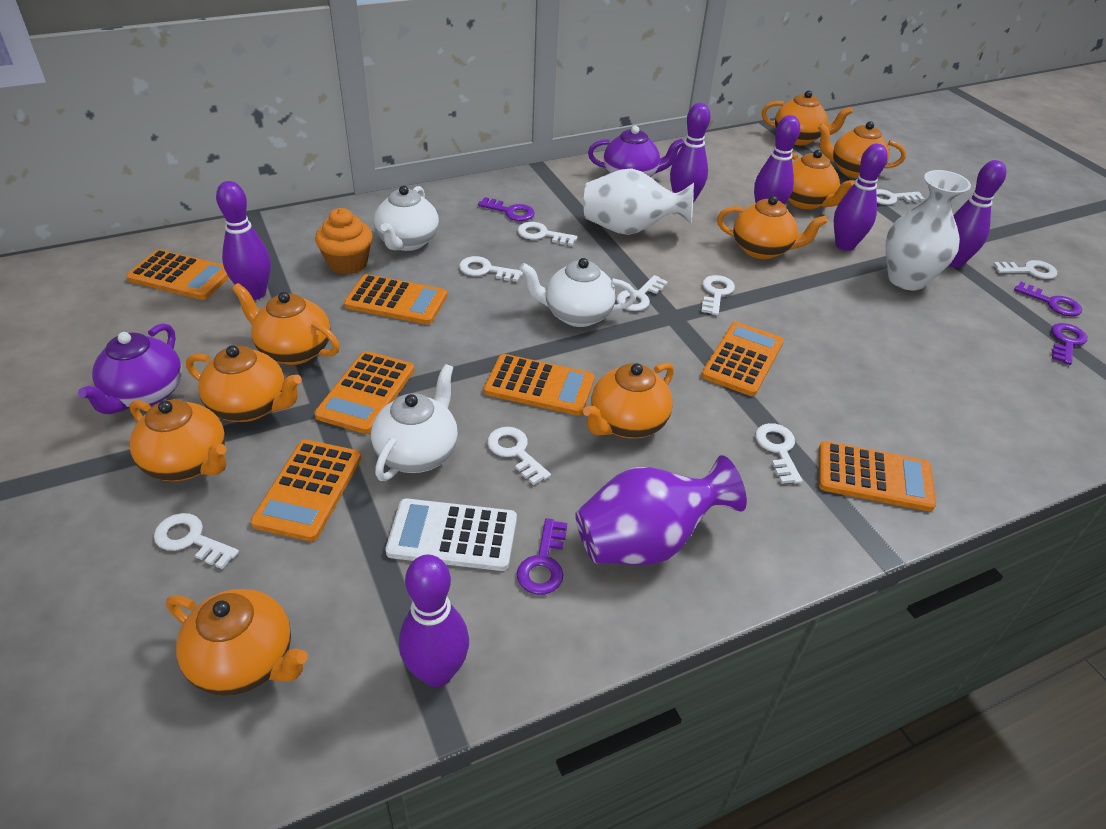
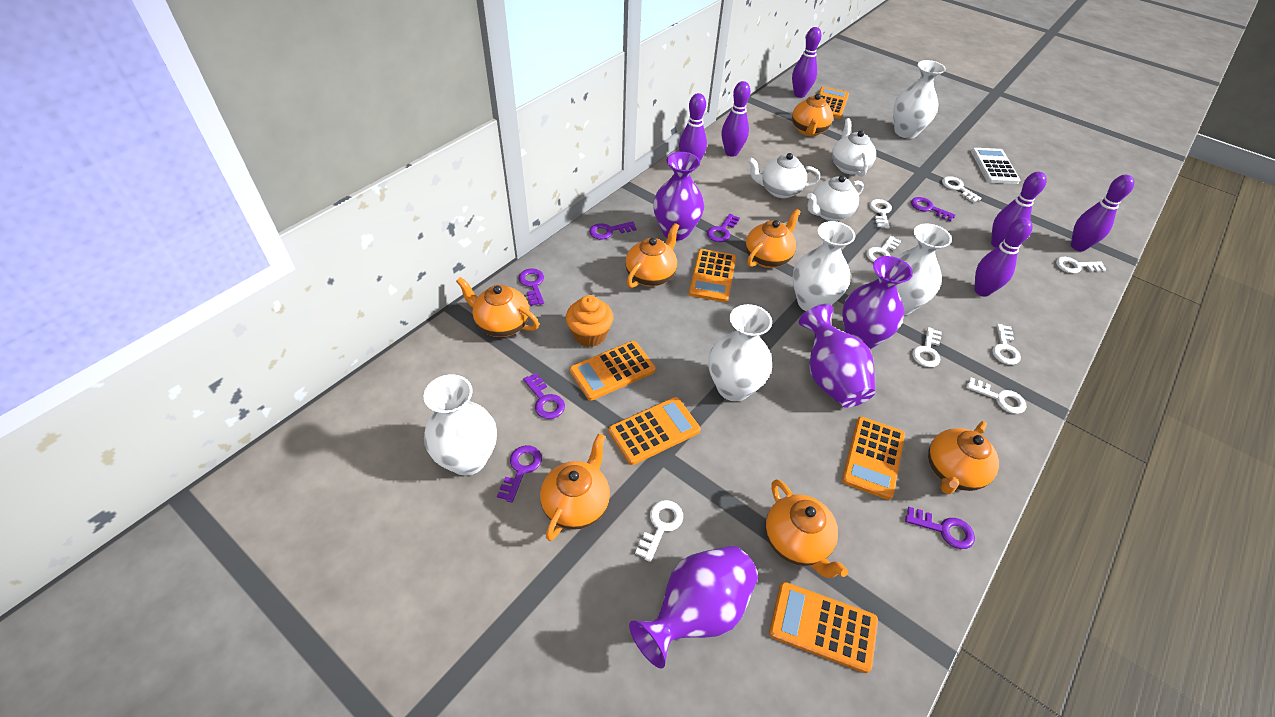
orange calculator: 7 -> 6
orange teapot: 9 -> 7
purple key: 4 -> 7
purple teapot: 2 -> 0
purple vase: 1 -> 4
white key: 9 -> 8
white vase: 2 -> 5

